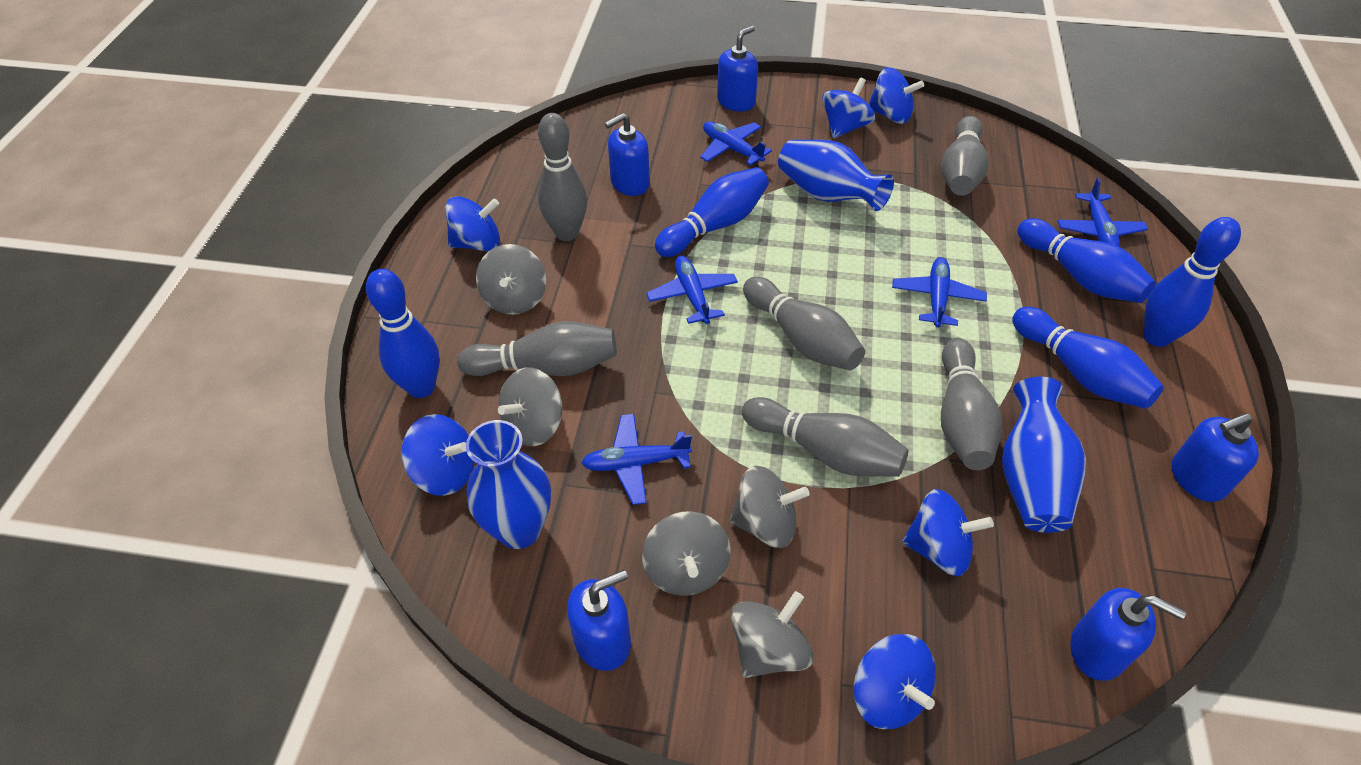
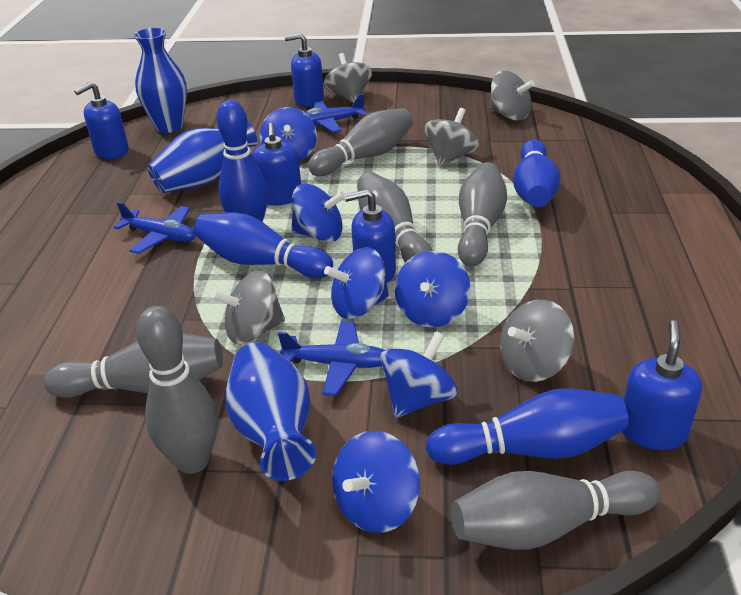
blue bowling pin: 5 -> 4
blue plane: 5 -> 3

